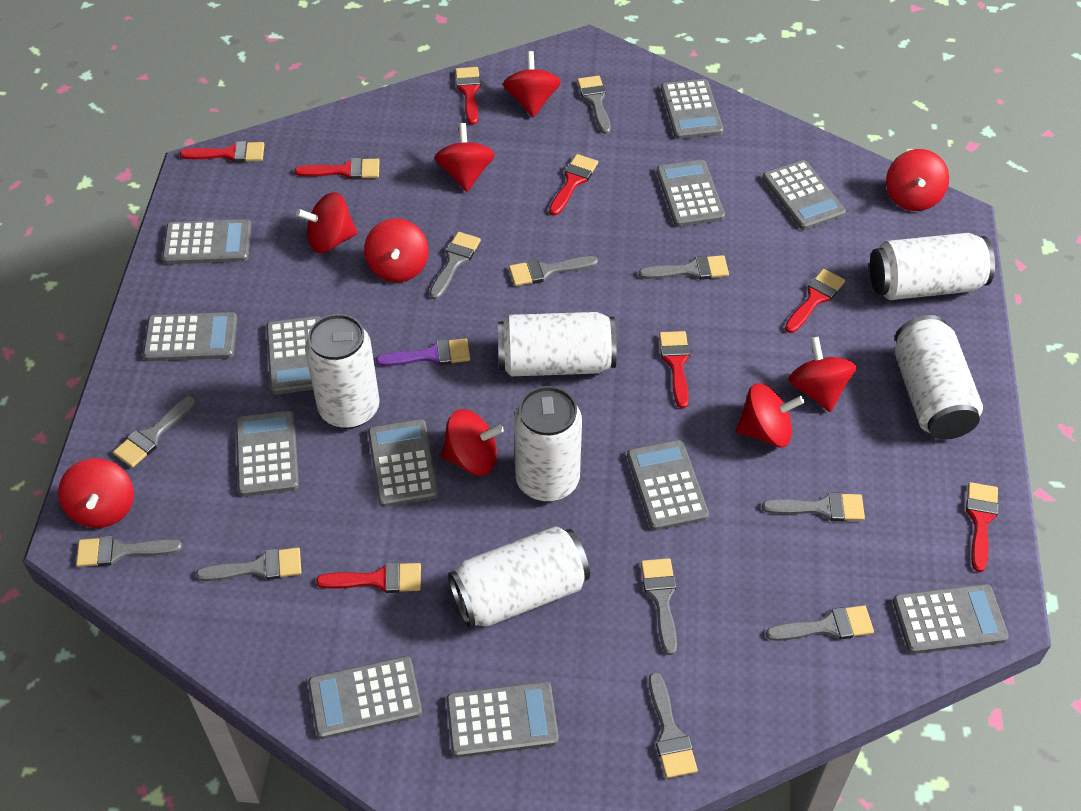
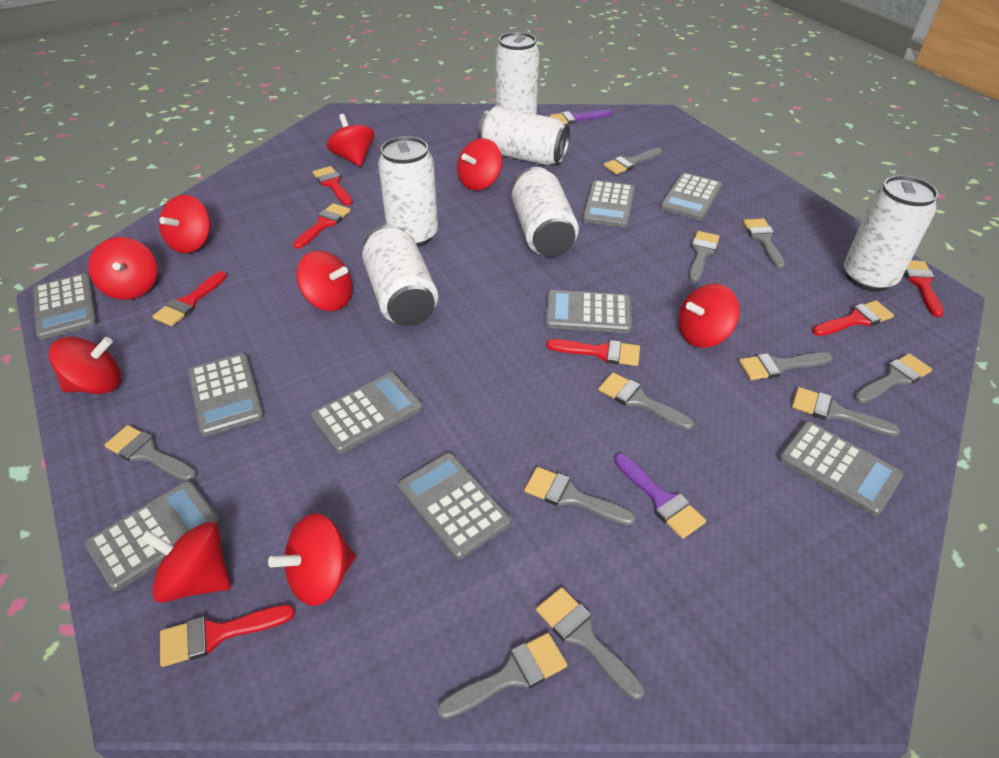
grey calculator: 12 -> 9
purple brush: 1 -> 2
red brush: 8 -> 7

